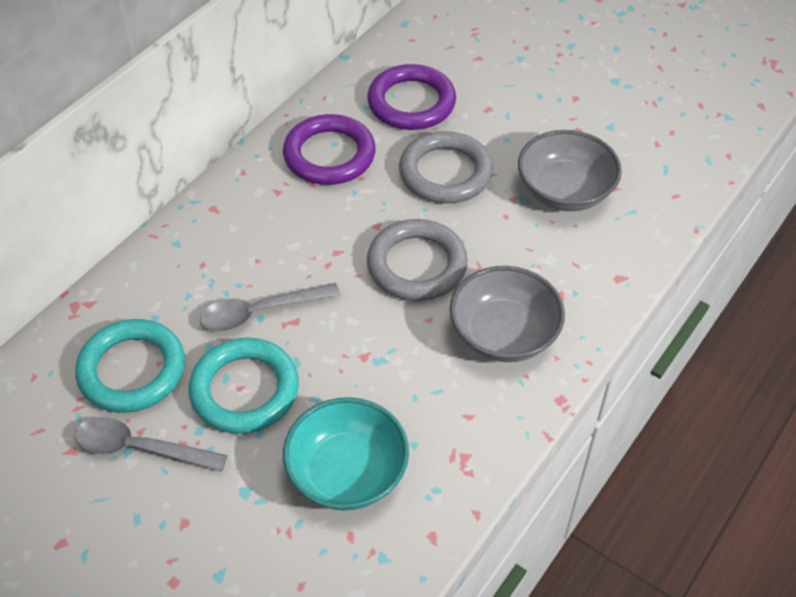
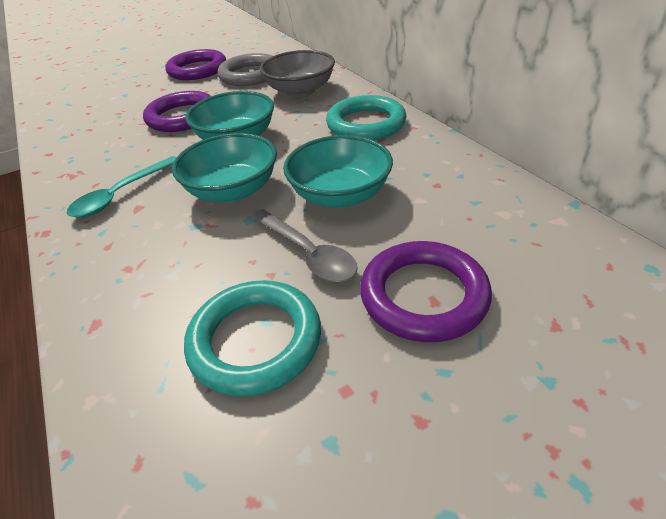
grey bowl: 2 -> 1
grey ring: 2 -> 1
grey spoon: 2 -> 1
purple ring: 2 -> 3
turquoise bowl: 1 -> 3
turquoise spoon: 0 -> 1

